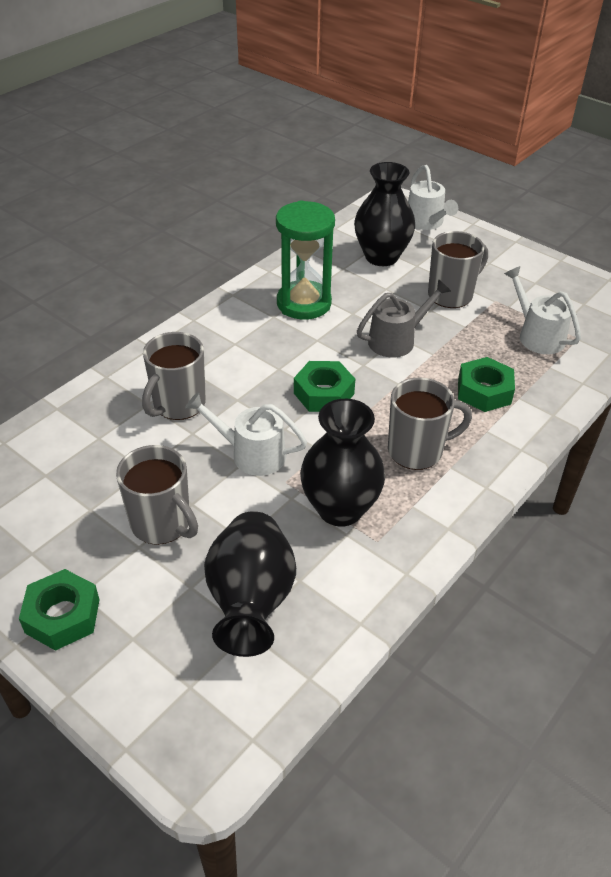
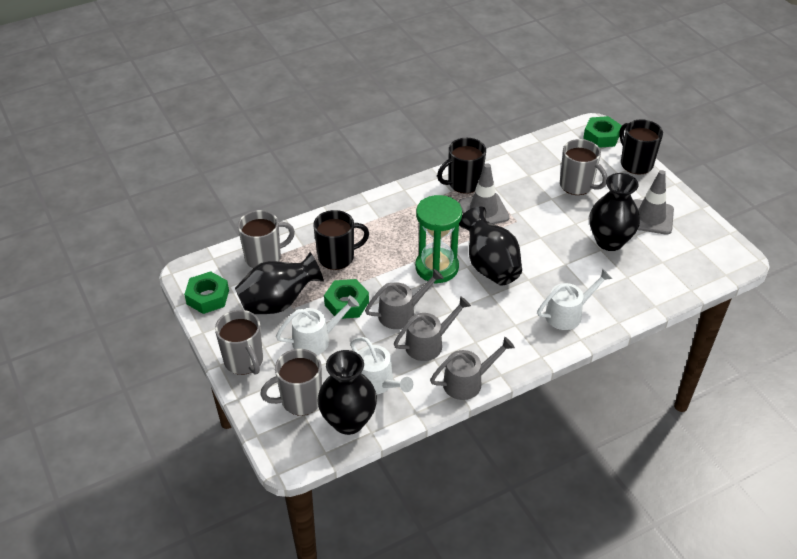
black mug: 0 -> 3
black vase: 3 -> 4
grey traffic cone: 0 -> 2
grey watering can: 1 -> 3

